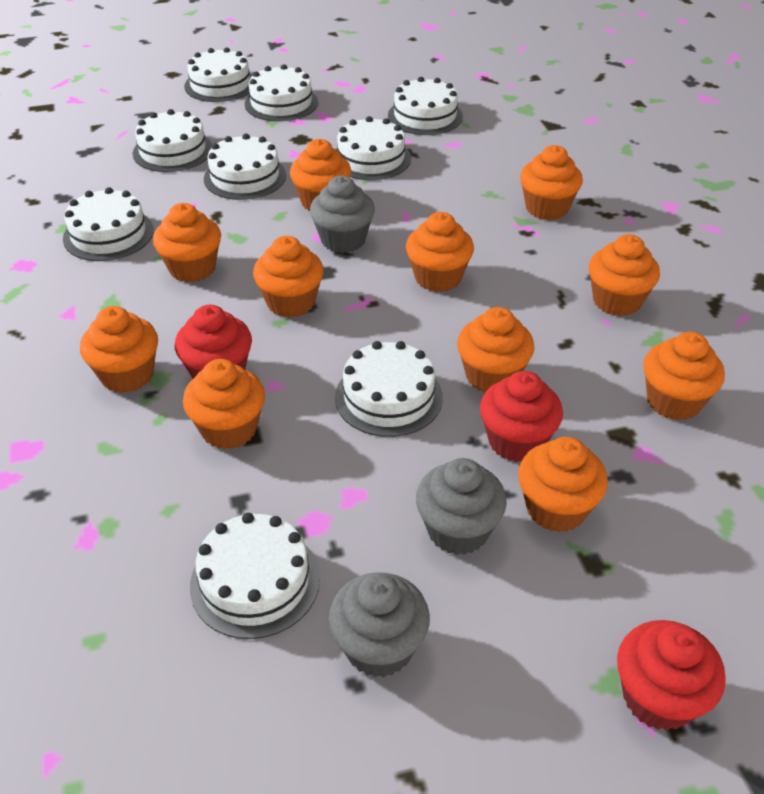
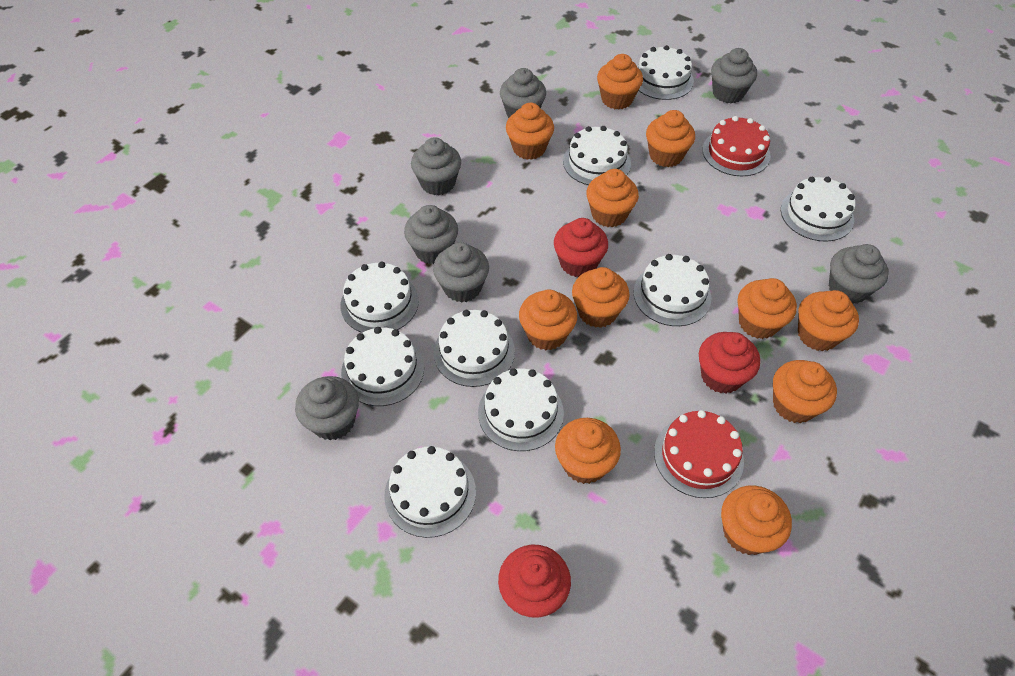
grey cupcake: 3 -> 7
red cake: 0 -> 2

